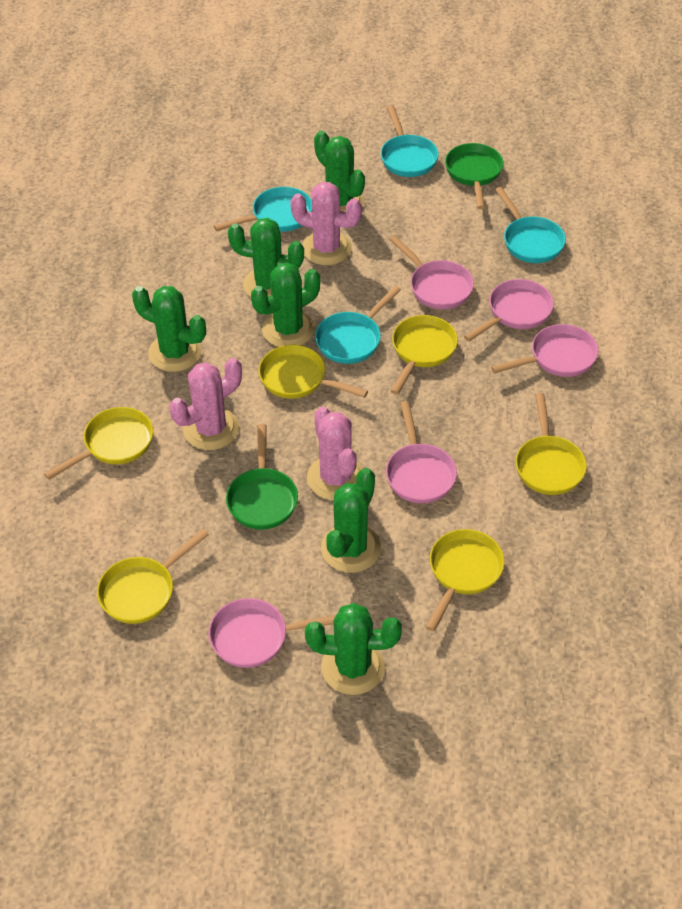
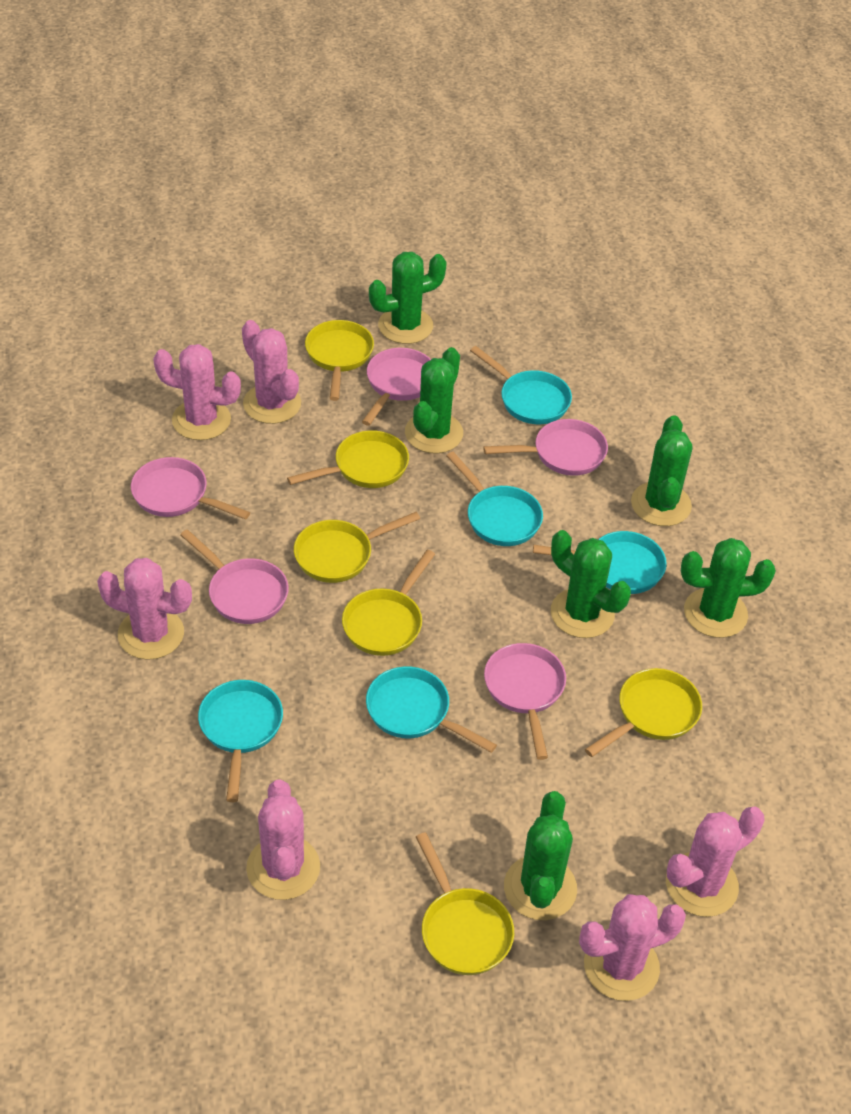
green pan: 2 -> 0
pink cactus: 3 -> 6
turquoise pan: 4 -> 5

